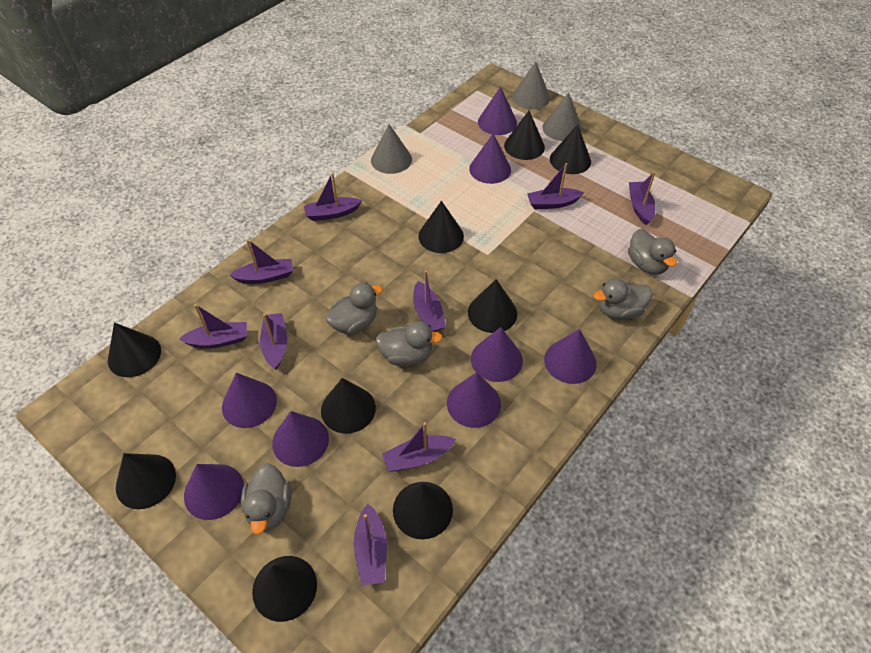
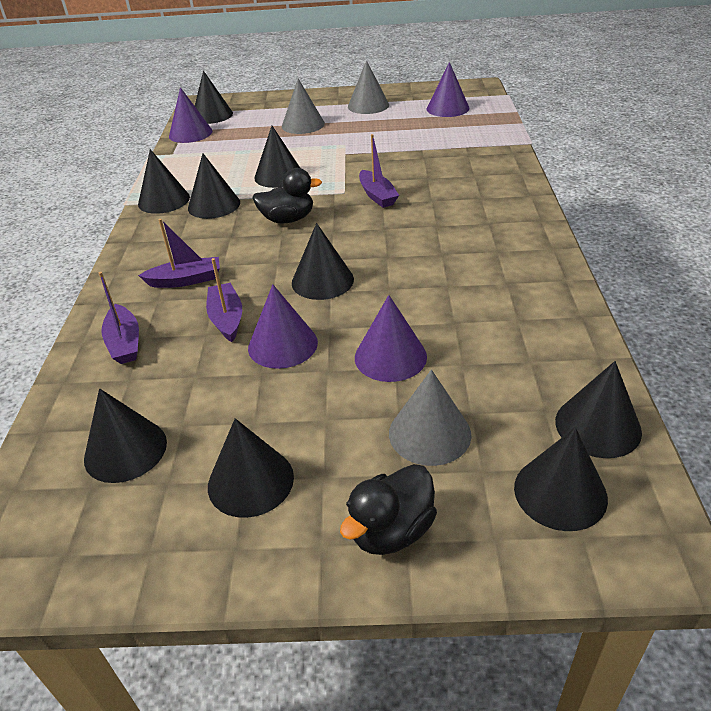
black duck: 0 -> 2
grey duck: 5 -> 0
purple boat: 9 -> 4
purple cone: 8 -> 4

